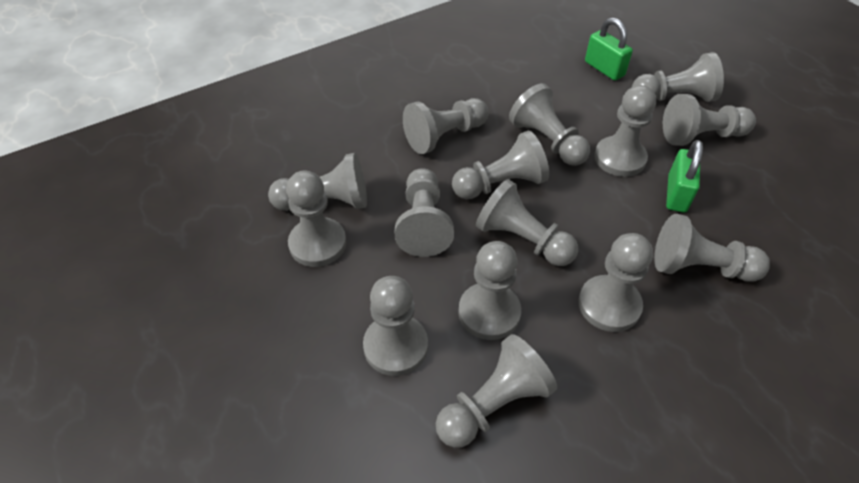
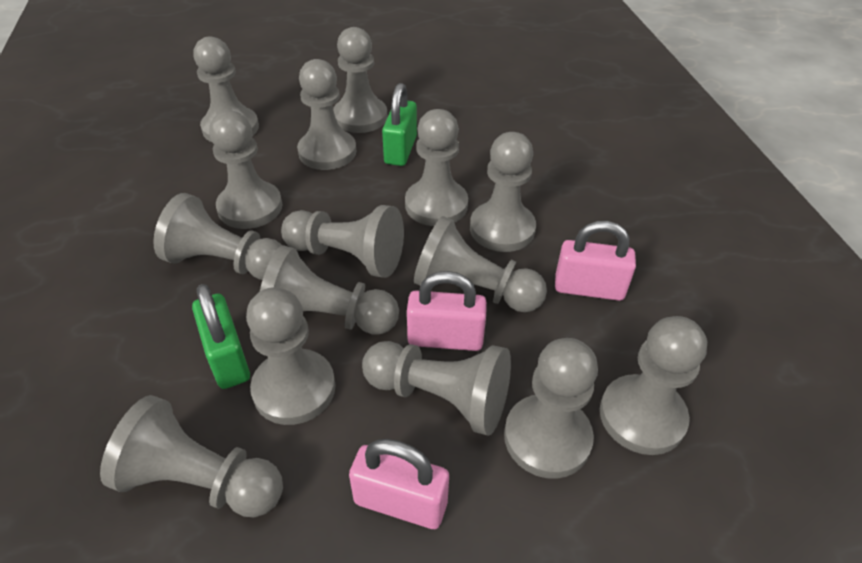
pink padlock: 0 -> 3

